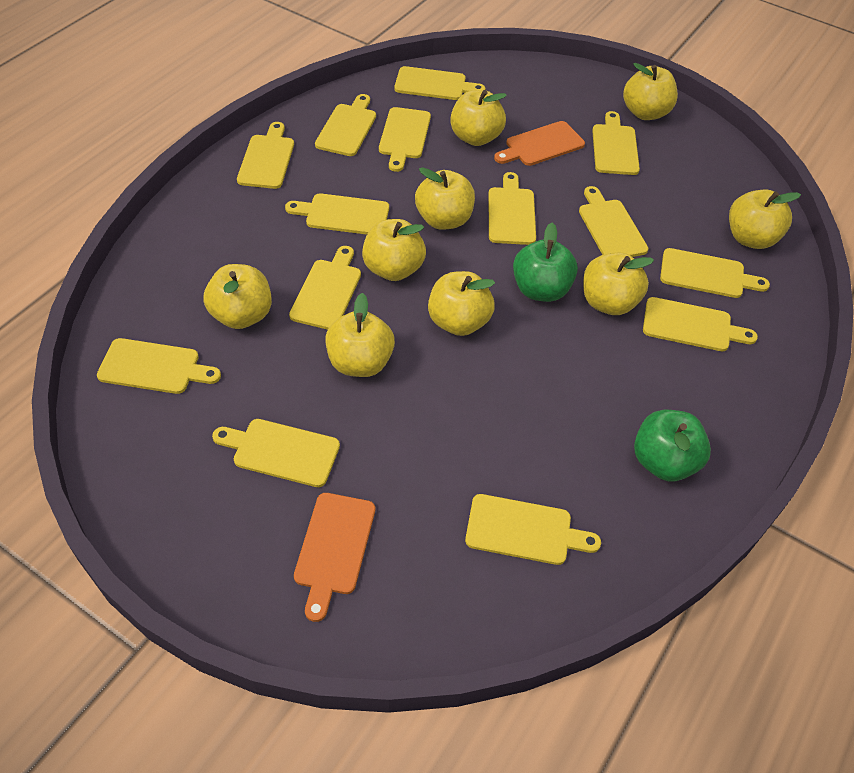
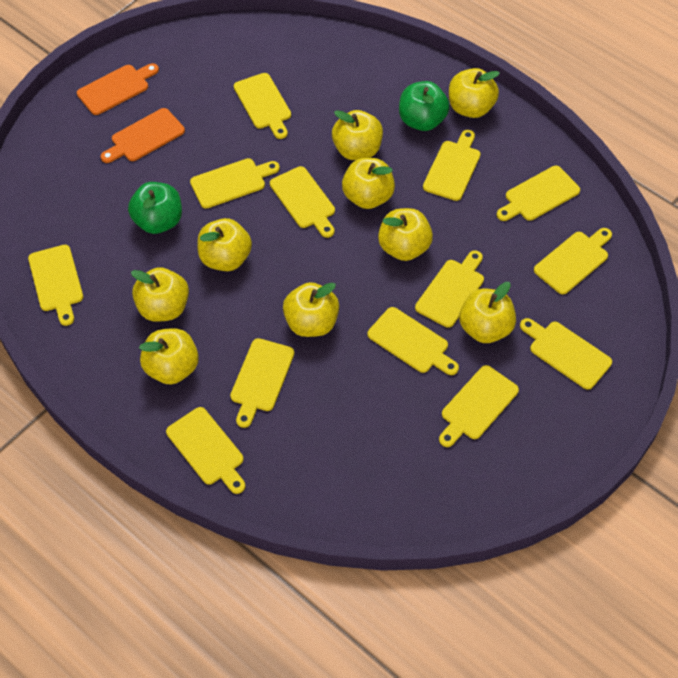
yellow cutting board: 14 -> 13

